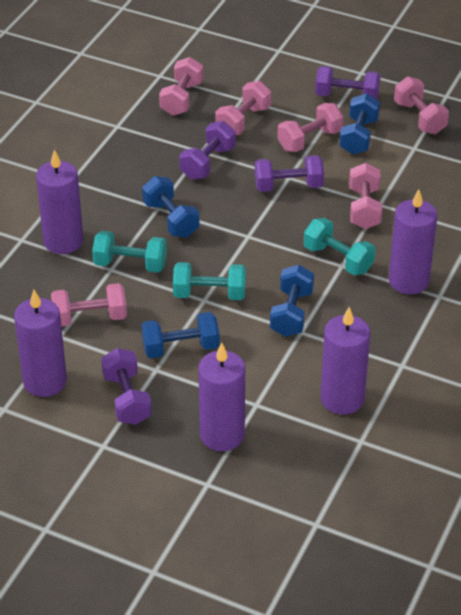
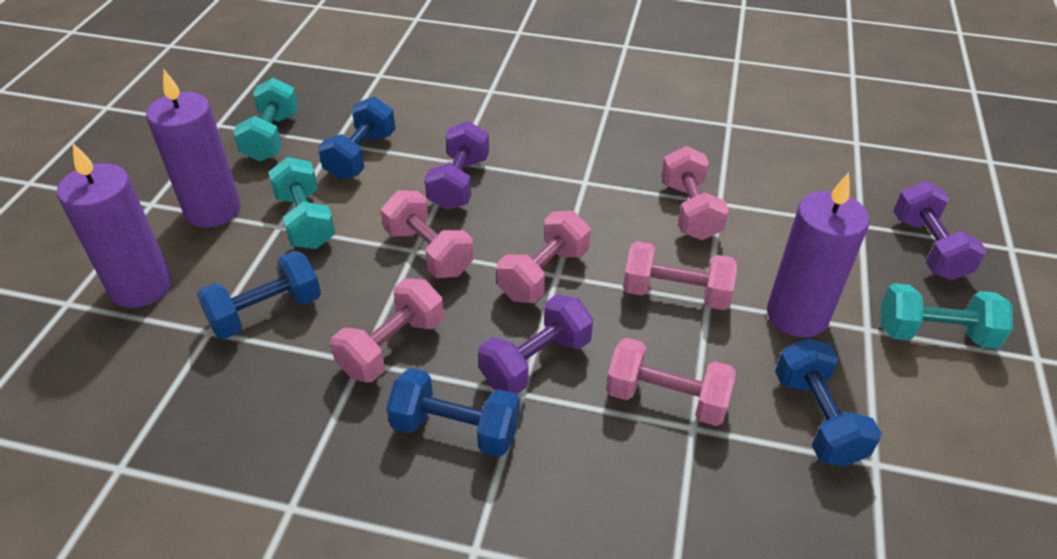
purple candle: 5 -> 3
purple dumbbell: 4 -> 3

